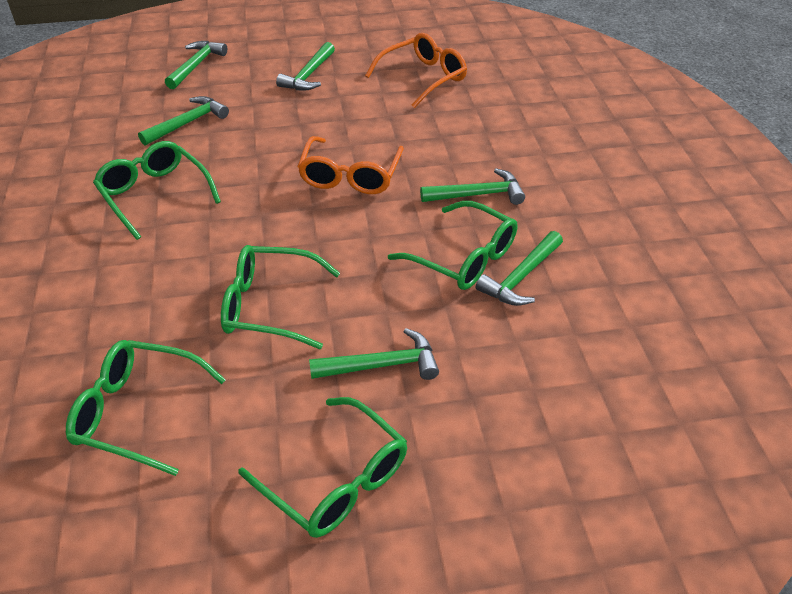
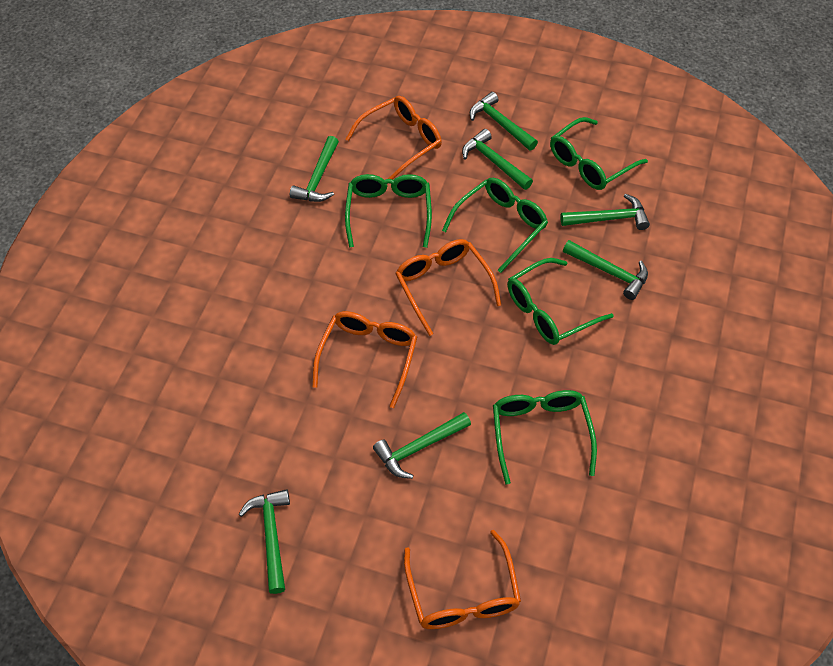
green hammer: 6 -> 7
orange glasses: 2 -> 4

